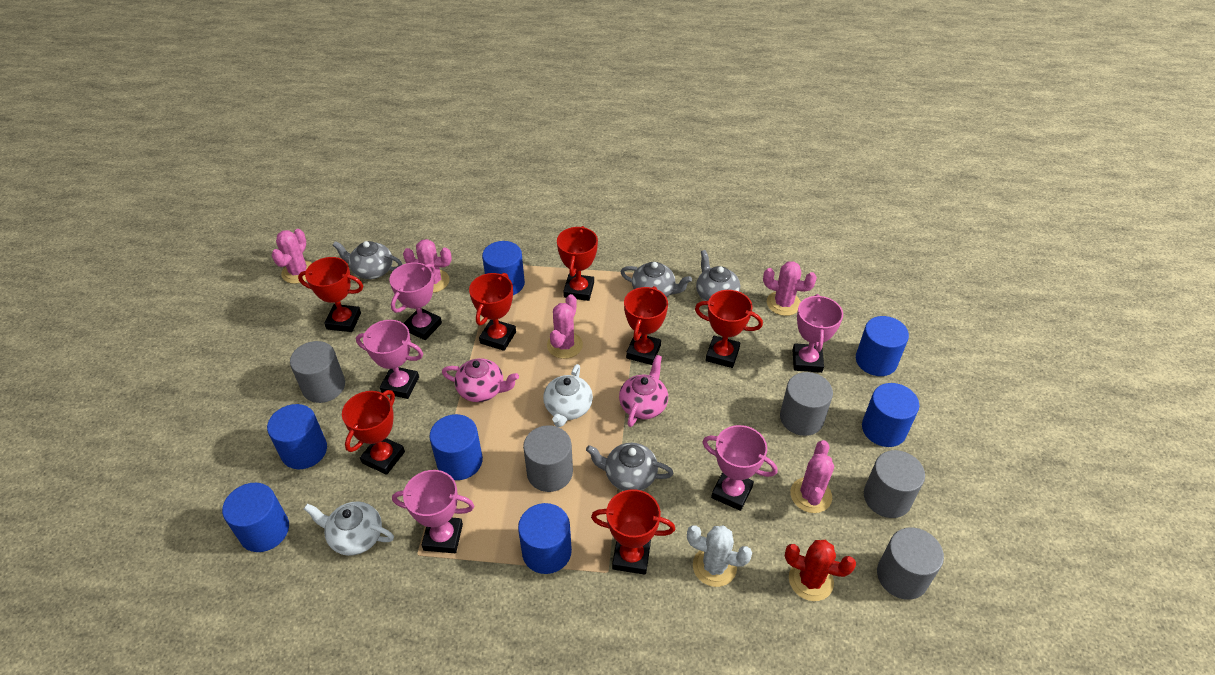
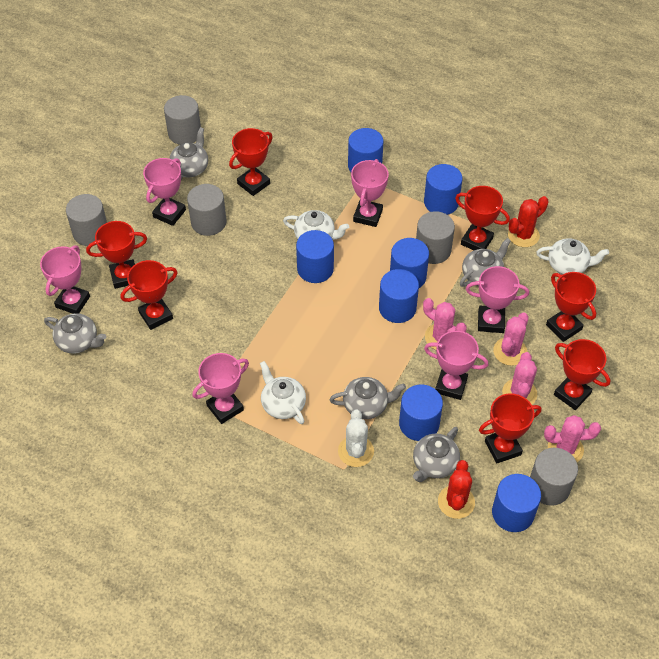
grey teapot: 4 -> 5
pink cactus: 5 -> 4
pink teapot: 2 -> 0
pink trophy: 5 -> 6
red cactus: 1 -> 2
white teapot: 2 -> 3

